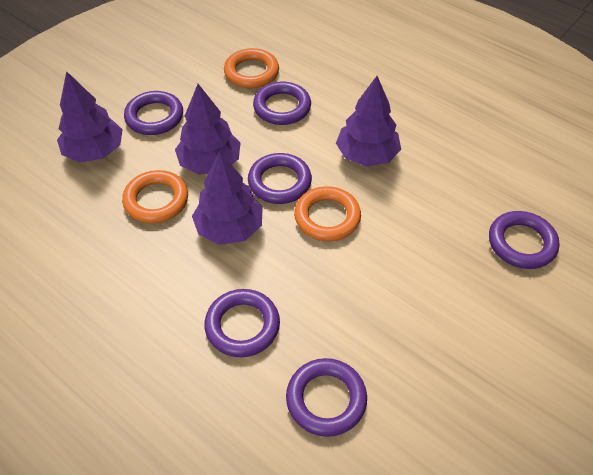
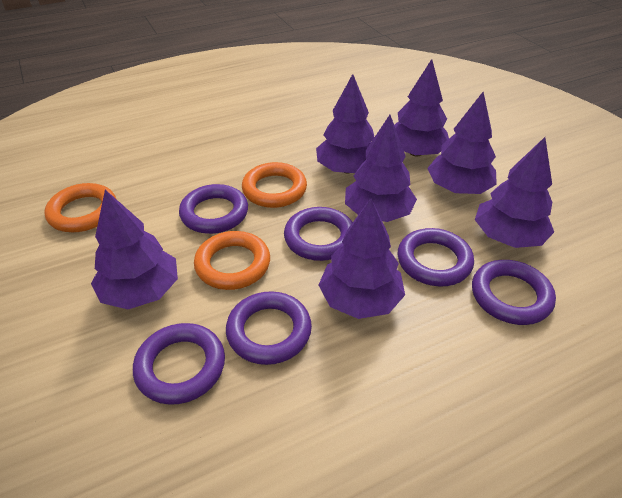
purple tree: 4 -> 7

